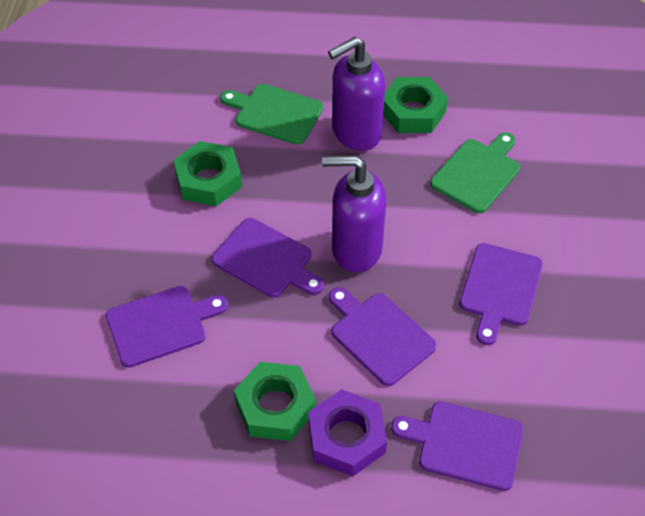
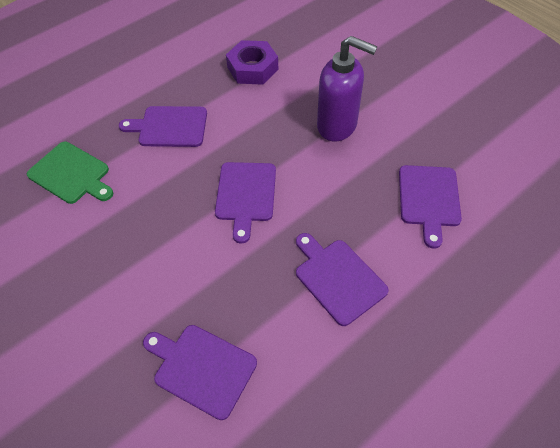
green cutting board: 2 -> 1
green nut: 3 -> 0
purple soap dispenser: 2 -> 1

